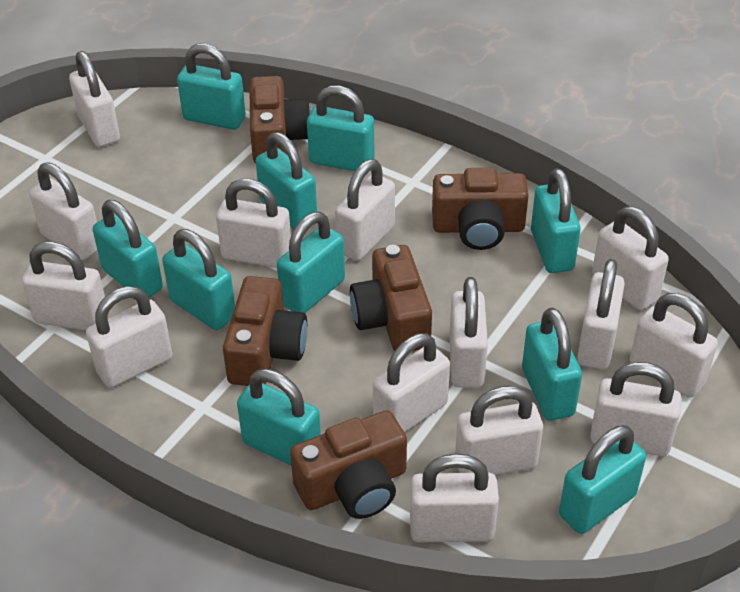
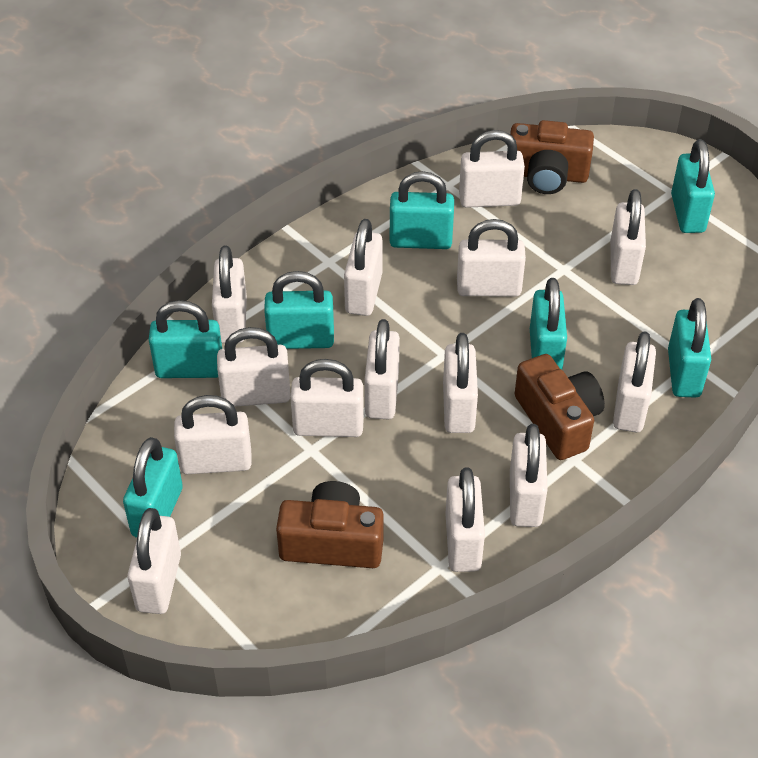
brown camera: 5 -> 3
turquoise padlock: 10 -> 7

